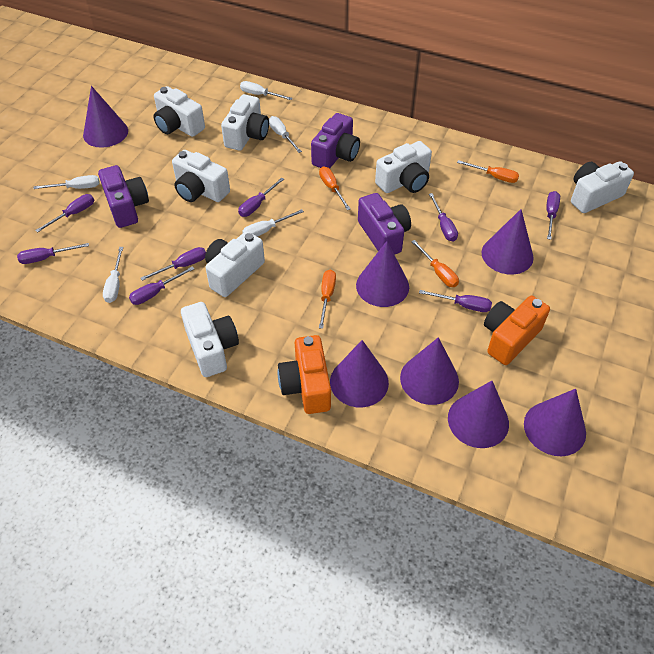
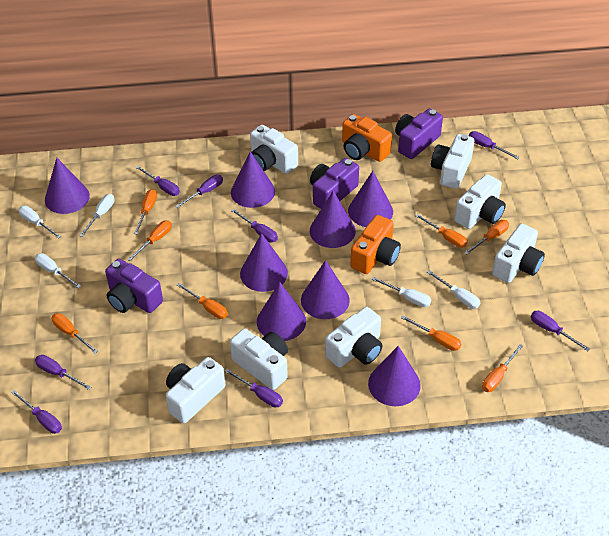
orange screwdriver: 4 -> 8
purple cone: 7 -> 8

